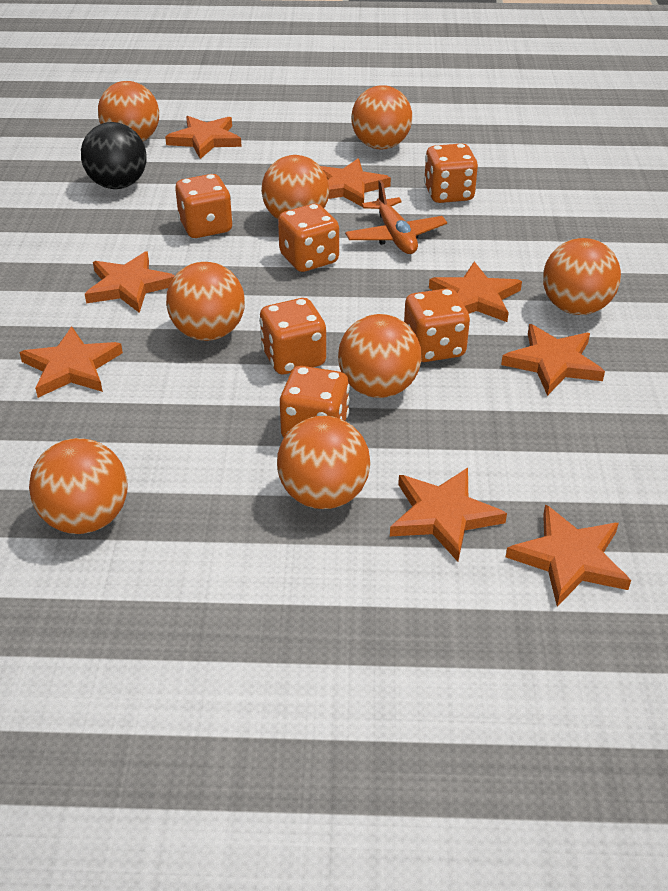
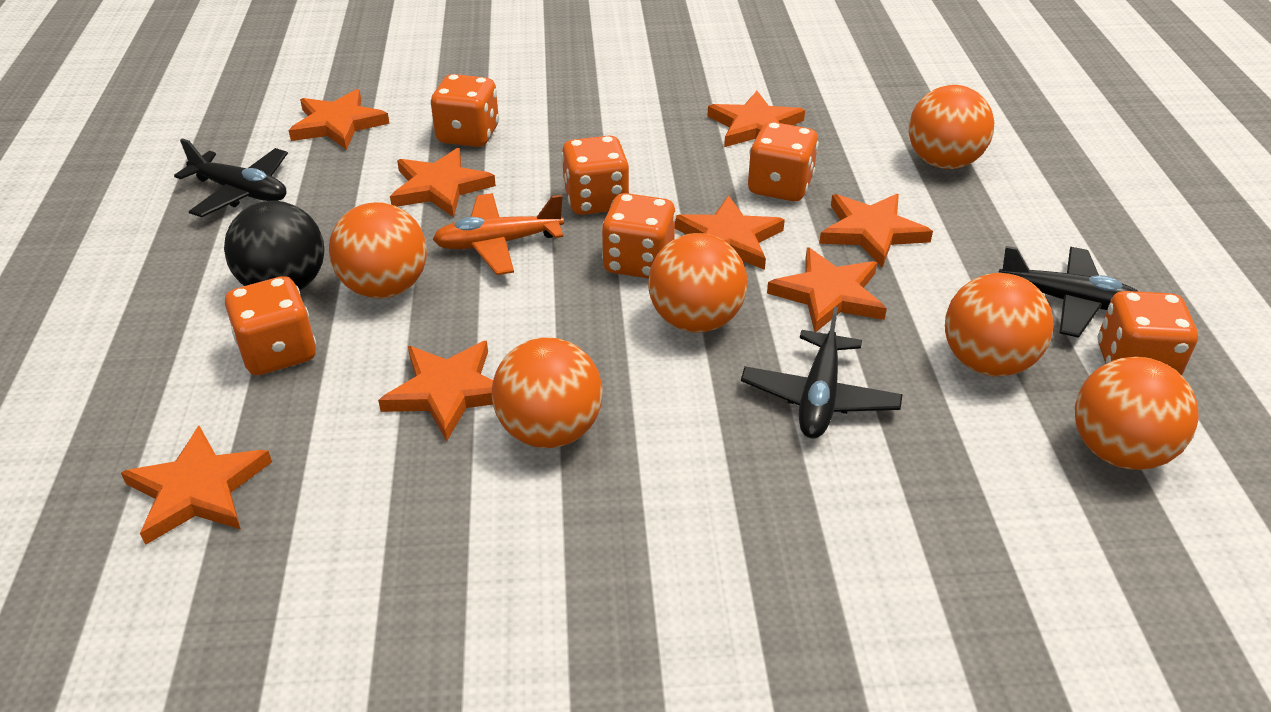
black plane: 0 -> 3
orange ball: 8 -> 6

